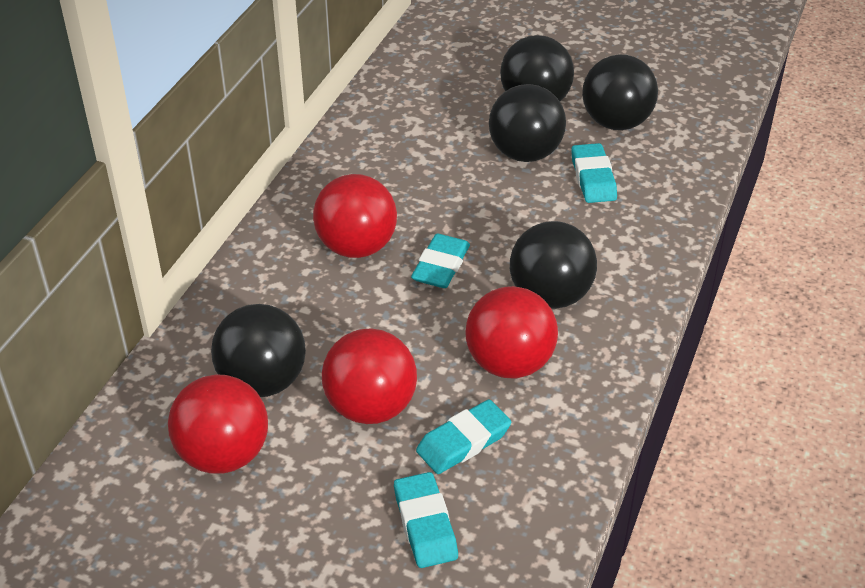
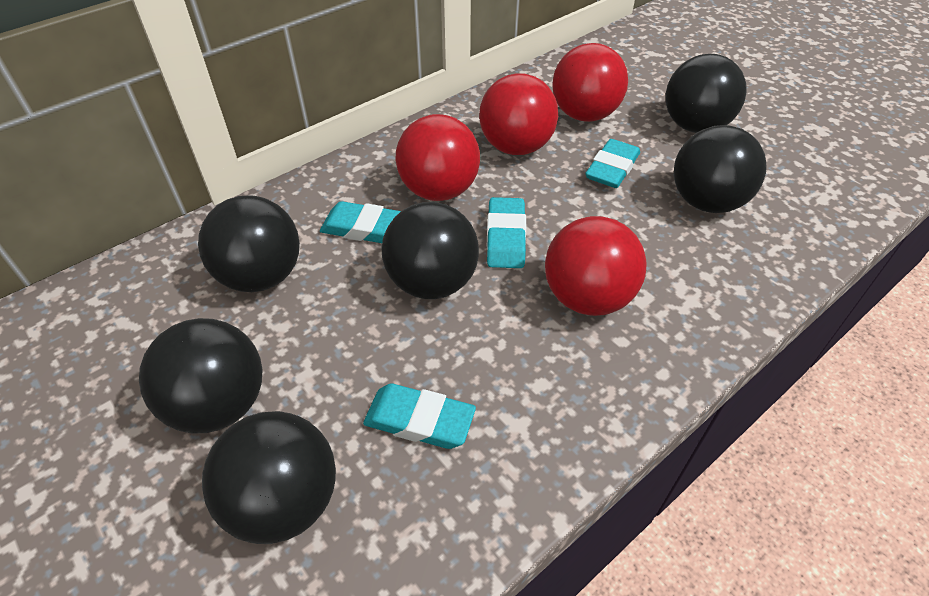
black ball: 5 -> 6

